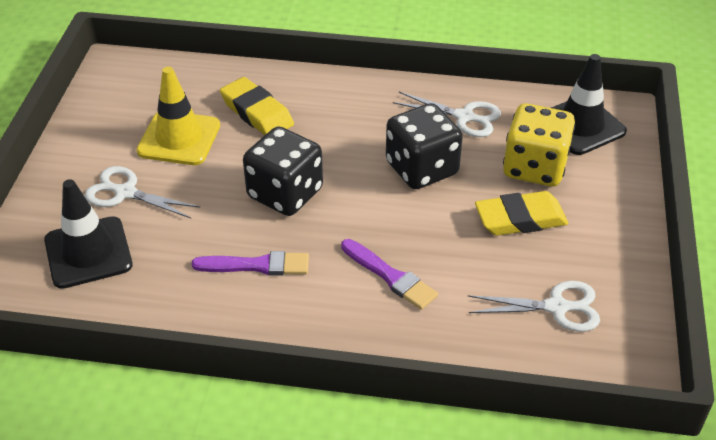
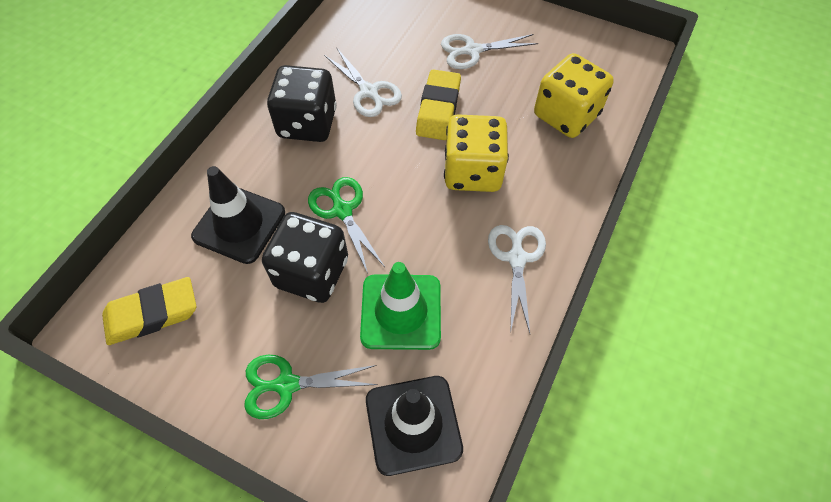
green scissors: 0 -> 2
green traffic cone: 0 -> 1
purple brush: 2 -> 0
yellow dice: 1 -> 2
yellow traffic cone: 1 -> 0

